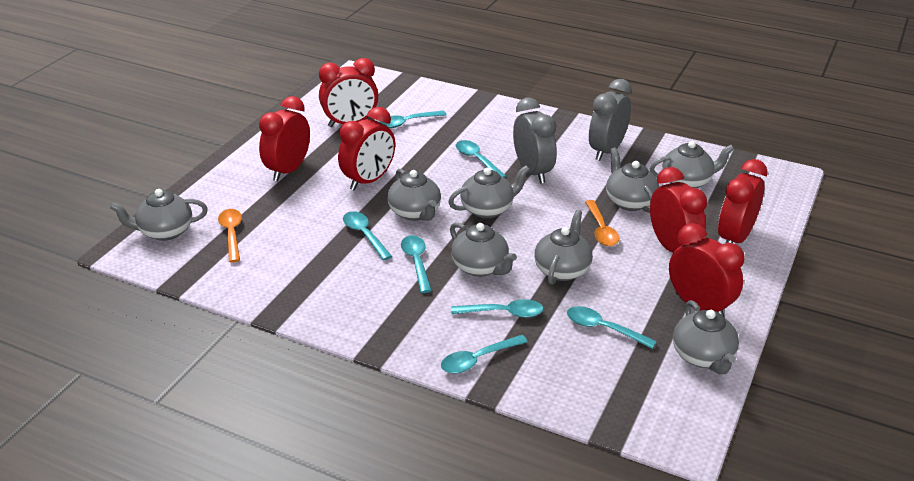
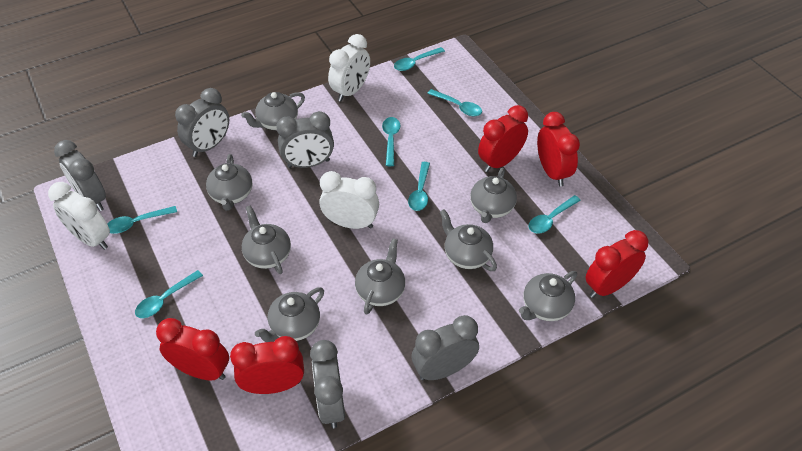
grey clock: 2 -> 5
orange spoon: 2 -> 0
red clock: 6 -> 5
white clock: 0 -> 3

